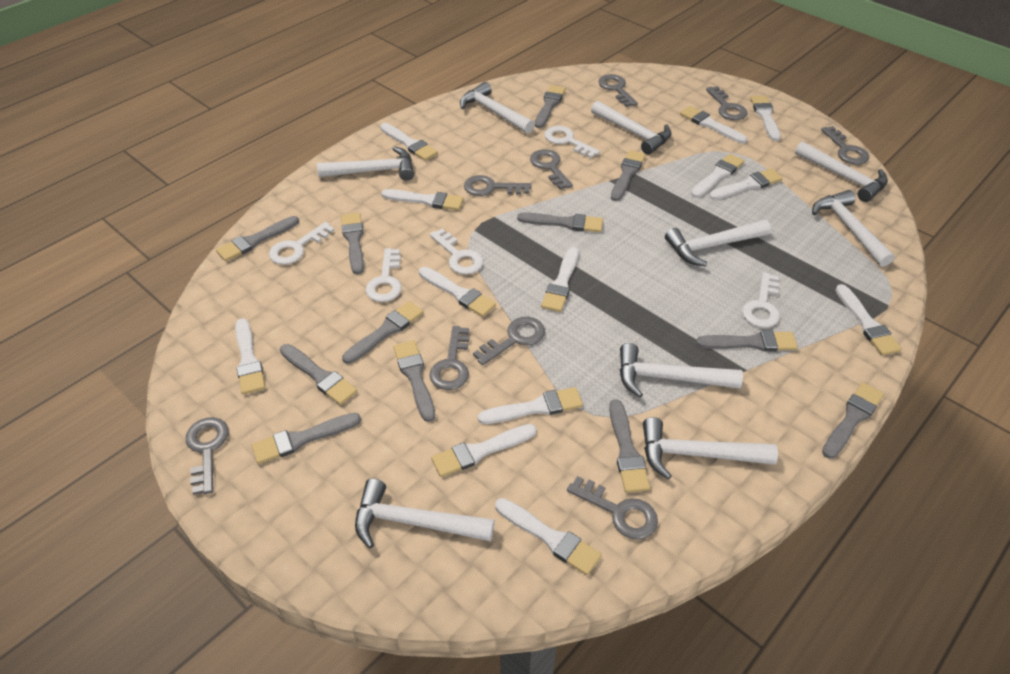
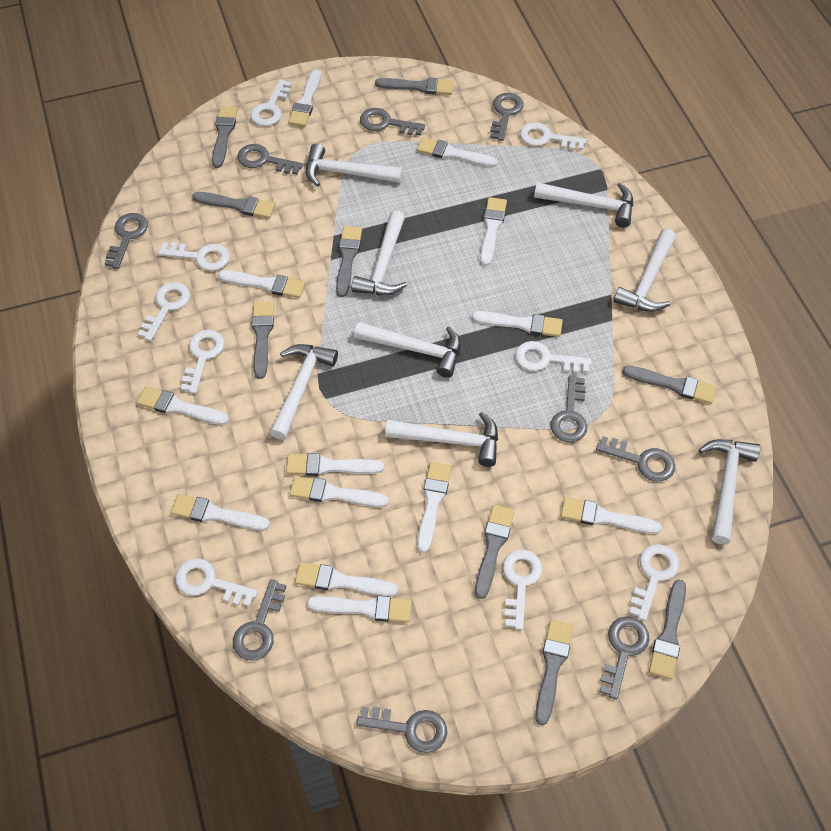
grey brush: 12 -> 9
white hammer: 9 -> 8
white key: 5 -> 9

